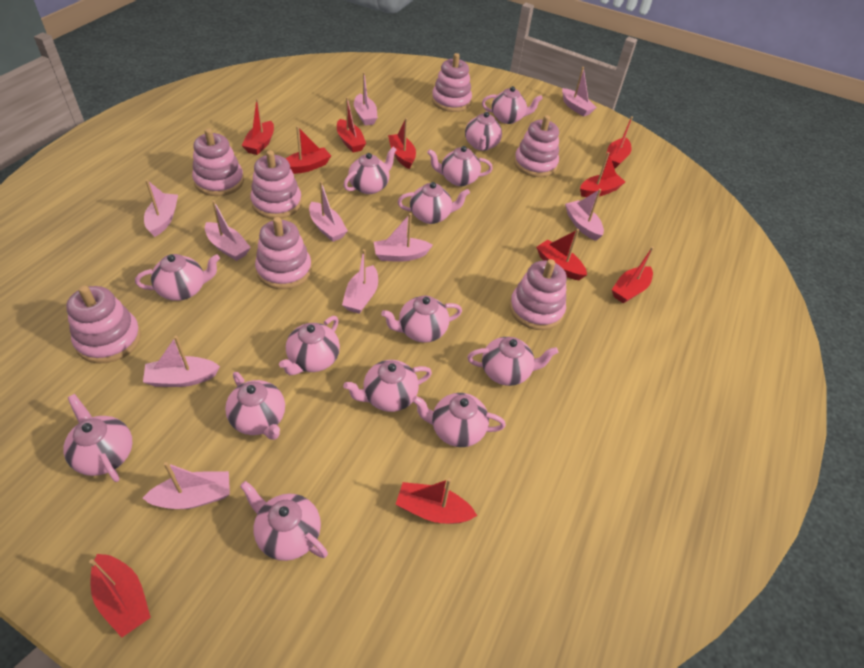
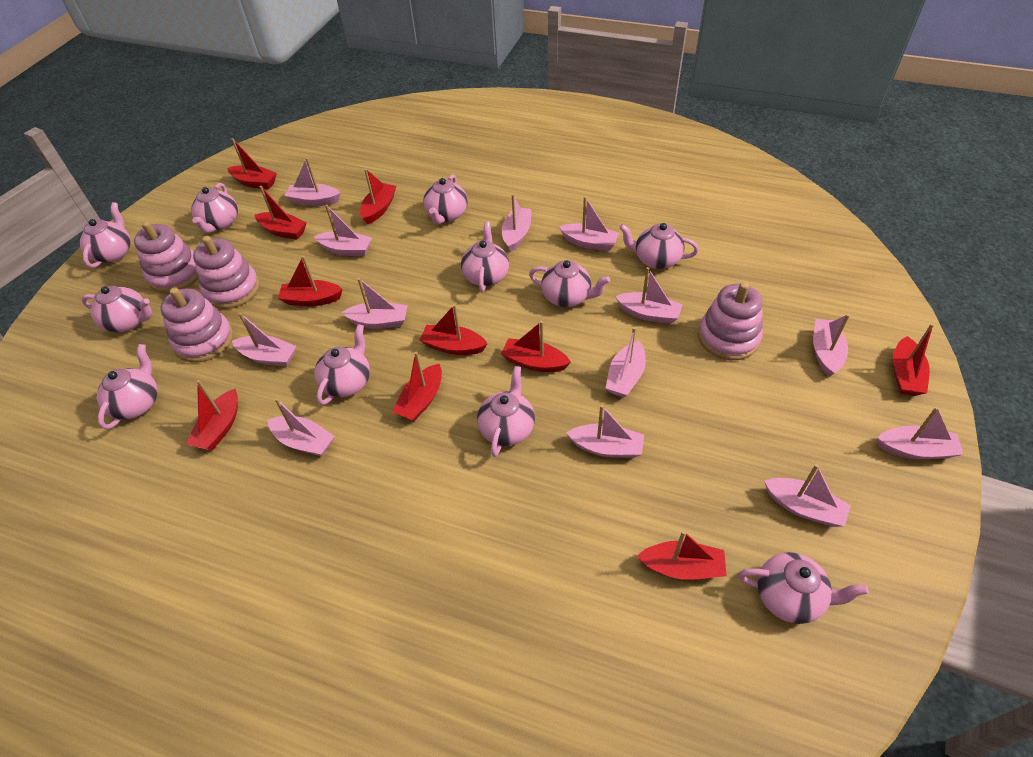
pink boat: 10 -> 13
pink stacking toy: 7 -> 4
pink teapot: 14 -> 11

